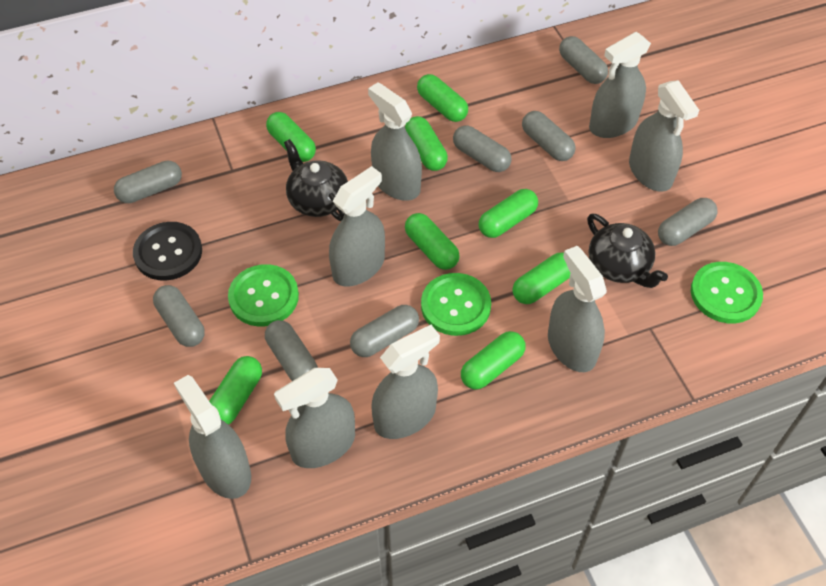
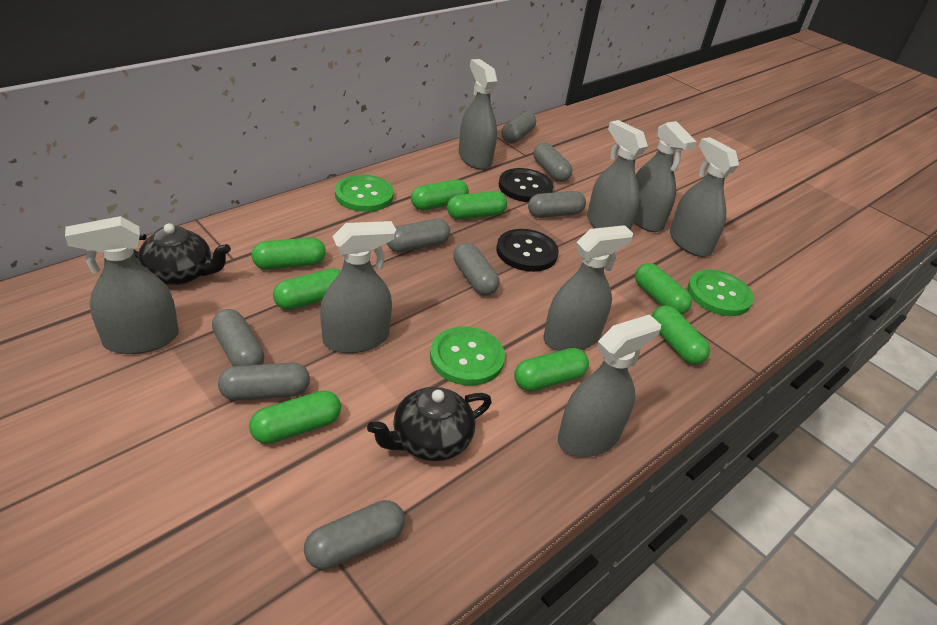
black button: 1 -> 2

